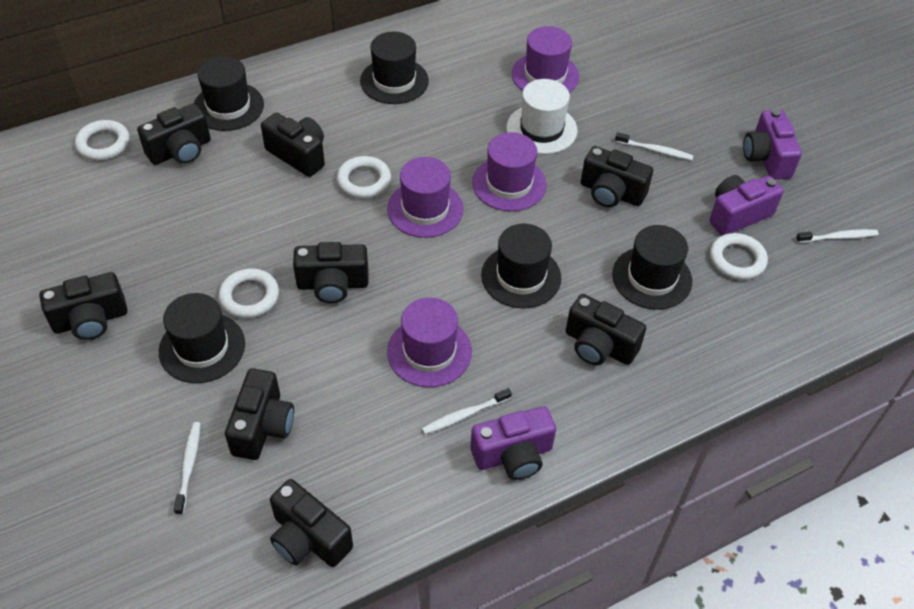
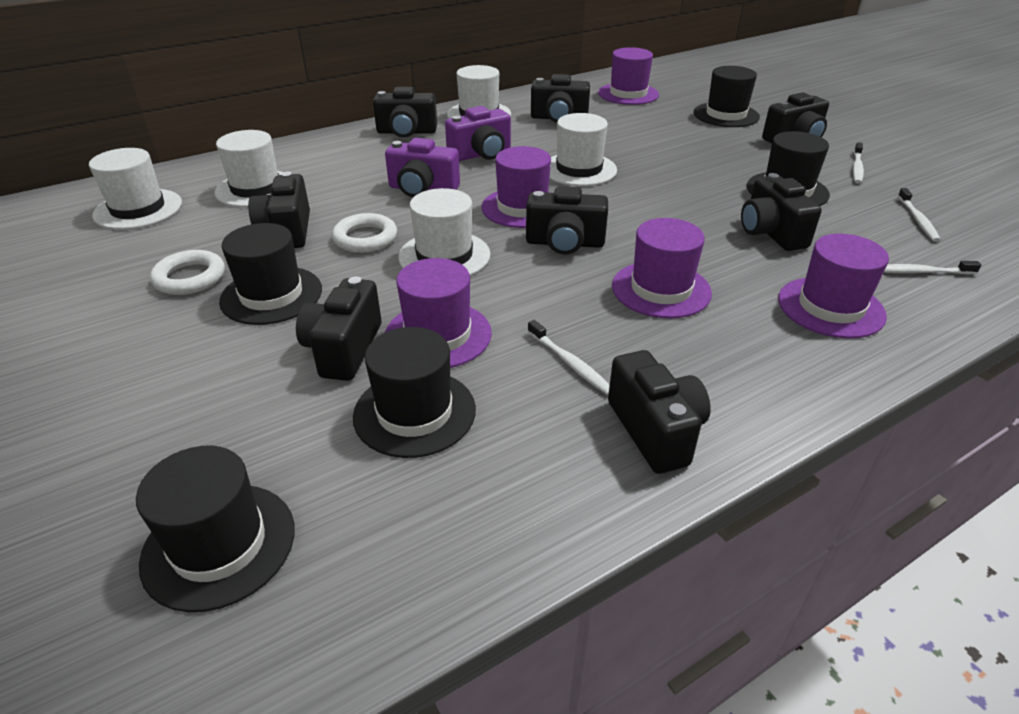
purple camera: 3 -> 2
purple hat: 4 -> 5
white hat: 1 -> 5
white ring: 4 -> 2

